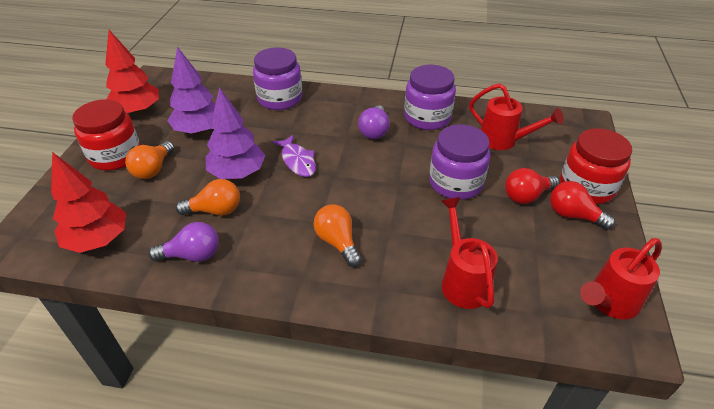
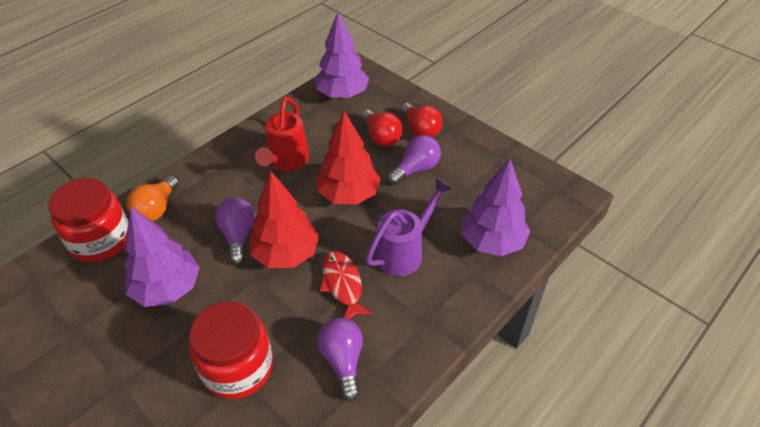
orange light bulb: 3 -> 1
purple fish: 1 -> 0
purple jar: 3 -> 0
purple light bulb: 2 -> 3
purple tree: 2 -> 3
purple watering can: 0 -> 1
red fish: 0 -> 1
red watering can: 3 -> 1

